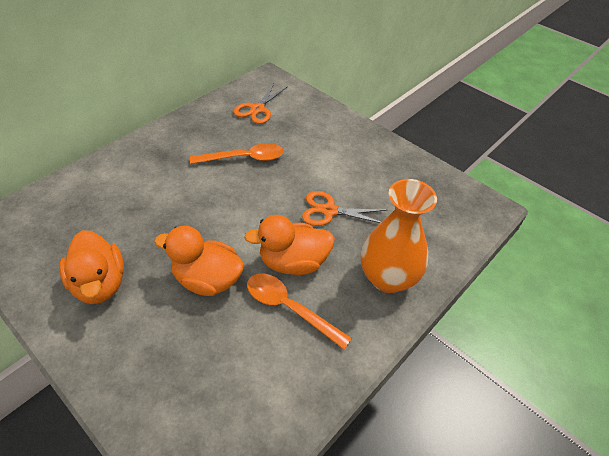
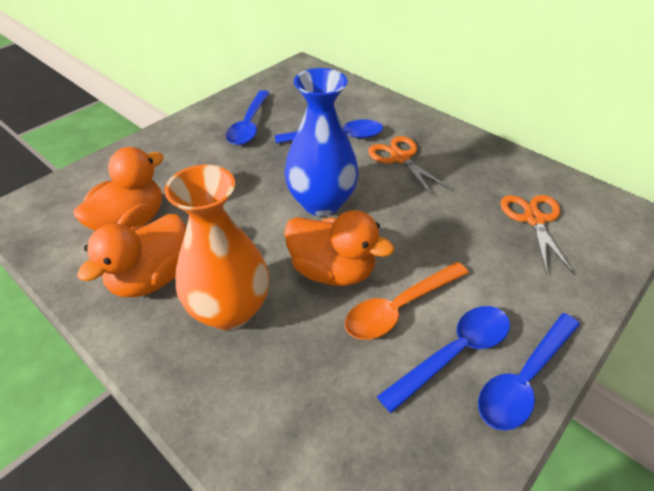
blue spoon: 0 -> 4
blue vase: 0 -> 1
orange spoon: 2 -> 1

